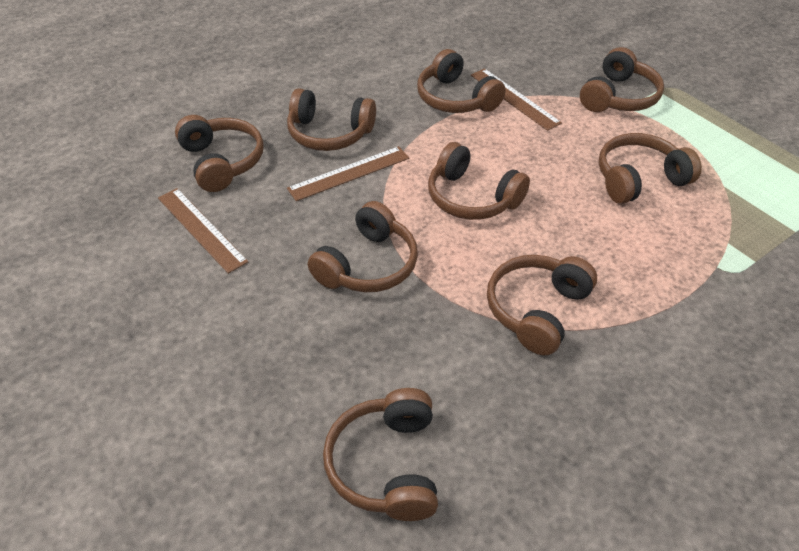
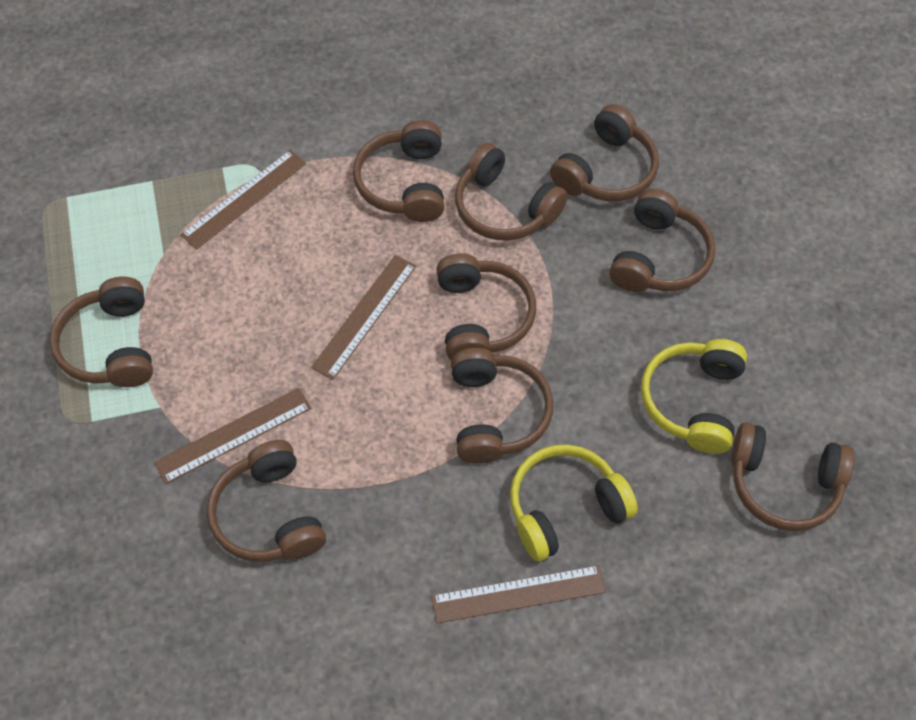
brown ruler: 3 -> 4
yellow headphones: 0 -> 2

